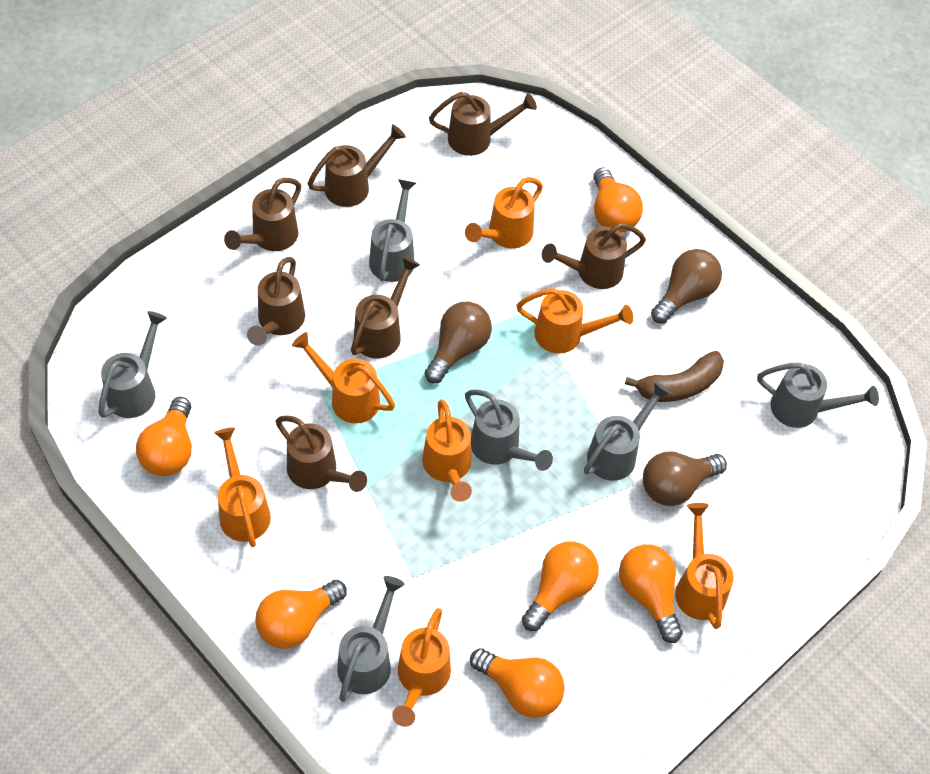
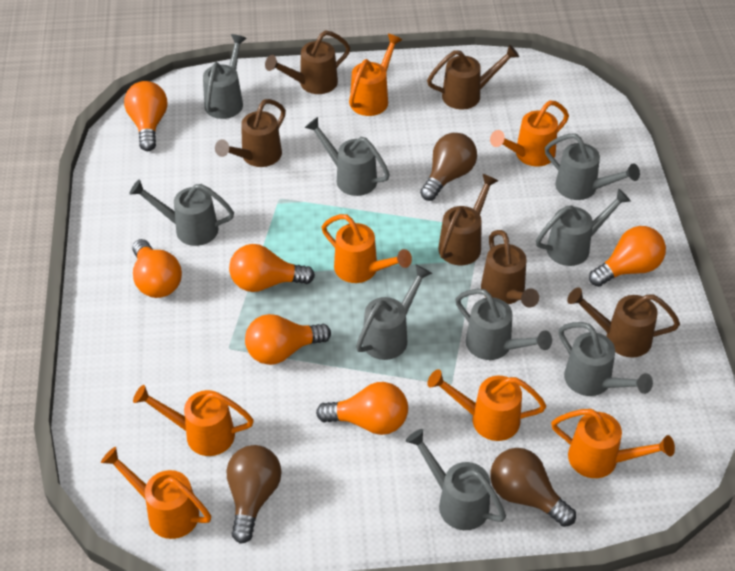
brown banana: 1 -> 0
brown watering can: 7 -> 6
grey watering can: 6 -> 9

